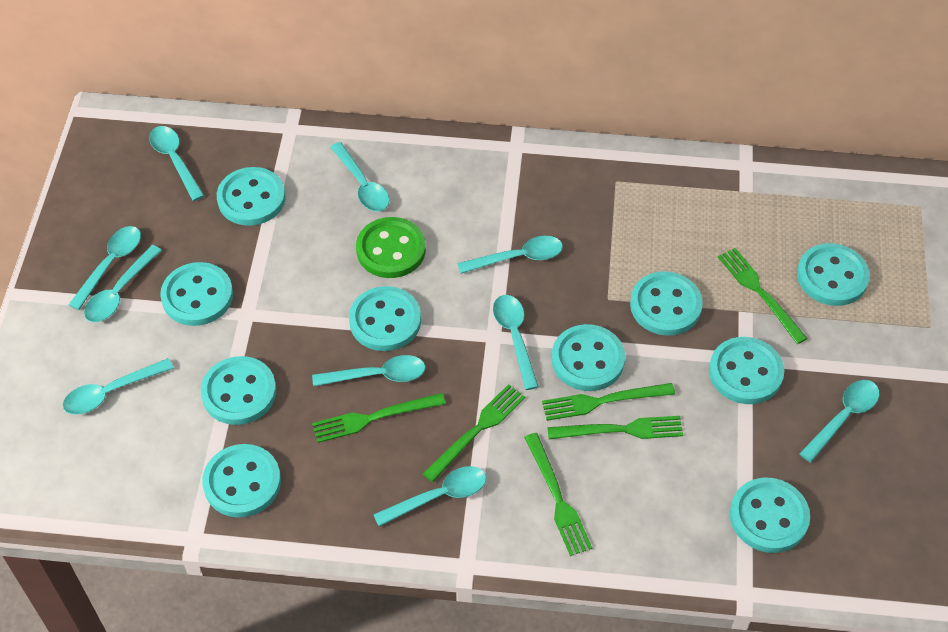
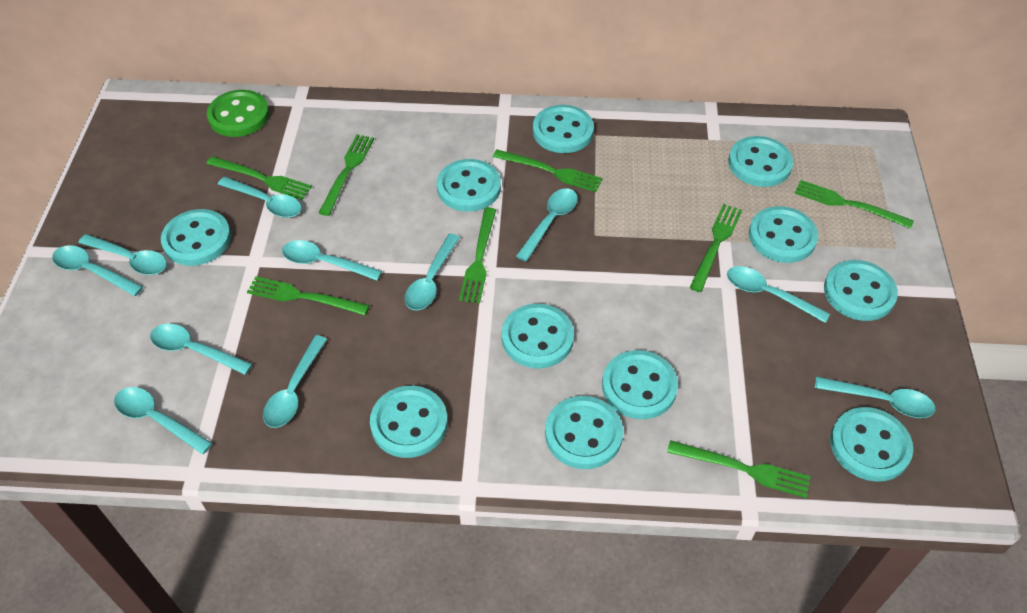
green fork: 6 -> 8
turquoise button: 10 -> 11
turquoise spoon: 10 -> 11

